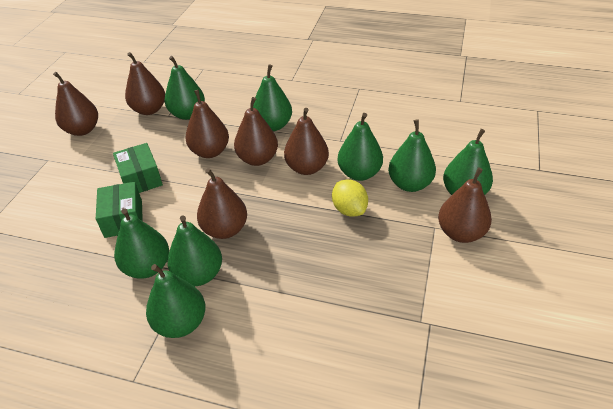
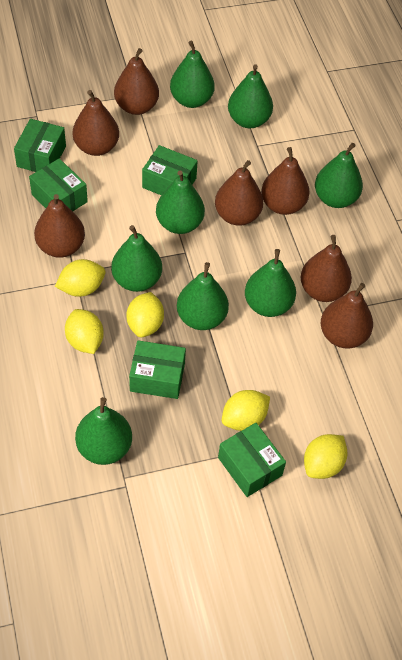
green box: 2 -> 5
yellow lemon: 1 -> 5

